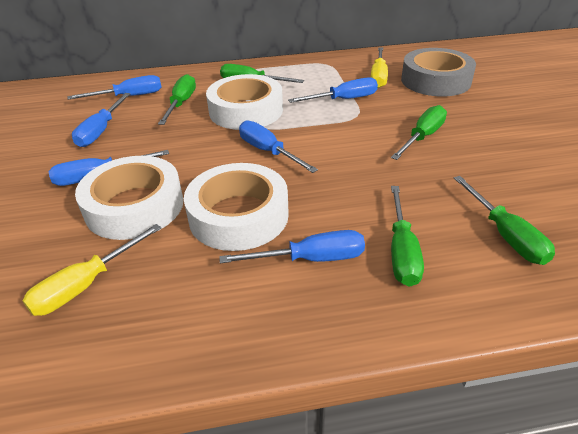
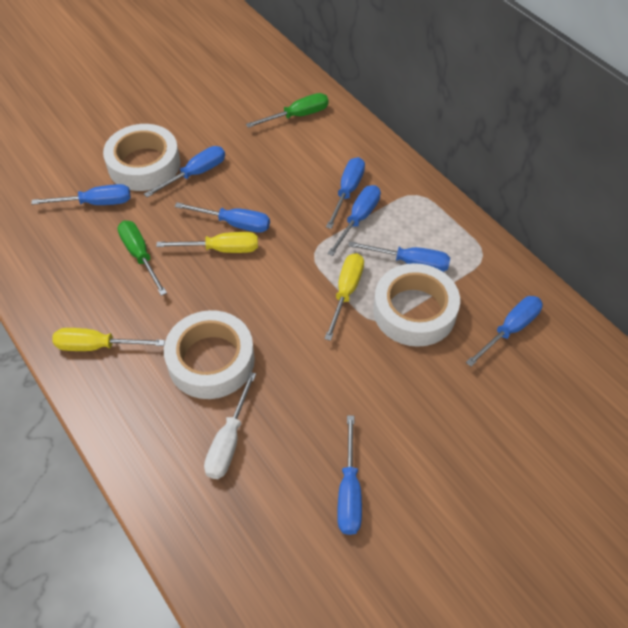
blue screwdriver: 6 -> 8
green screwdriver: 5 -> 2
grey tape: 1 -> 0
white screwdriver: 0 -> 1
yellow screwdriver: 2 -> 3

